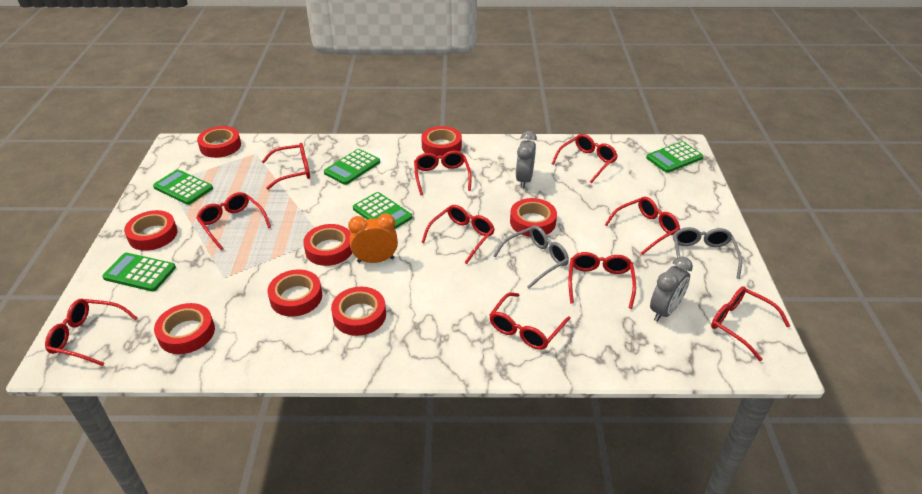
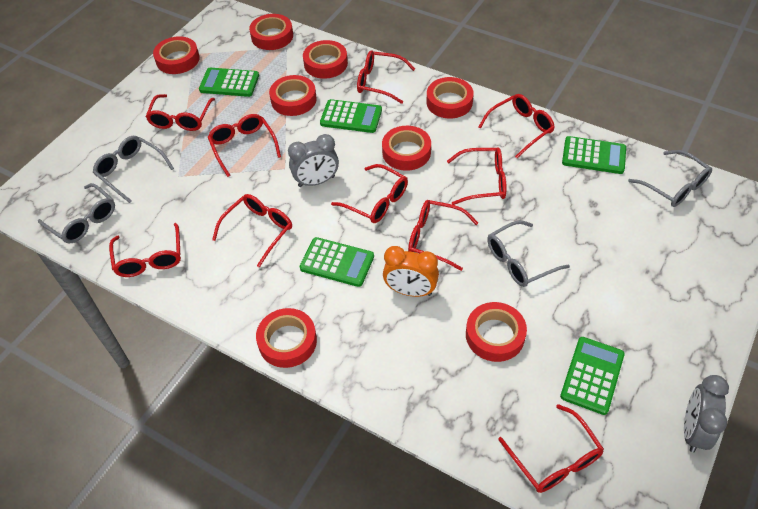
grey glasses: 2 -> 4

